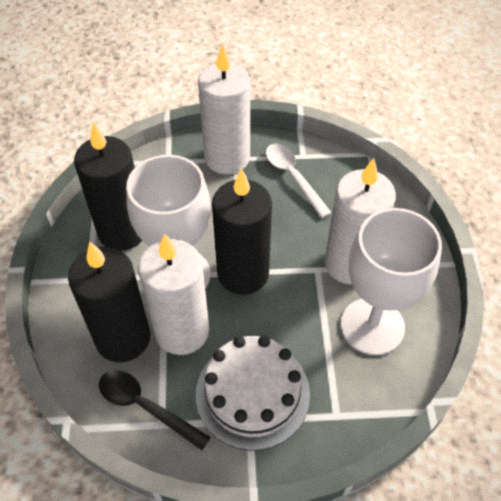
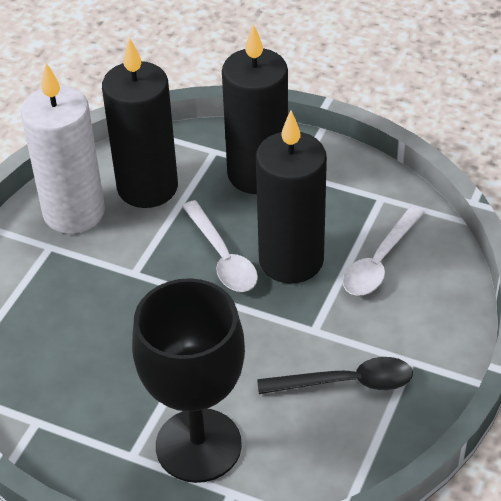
black goblet: 0 -> 1
white cake: 1 -> 0
white candle: 3 -> 1
white goblet: 2 -> 0
white spoon: 1 -> 2

